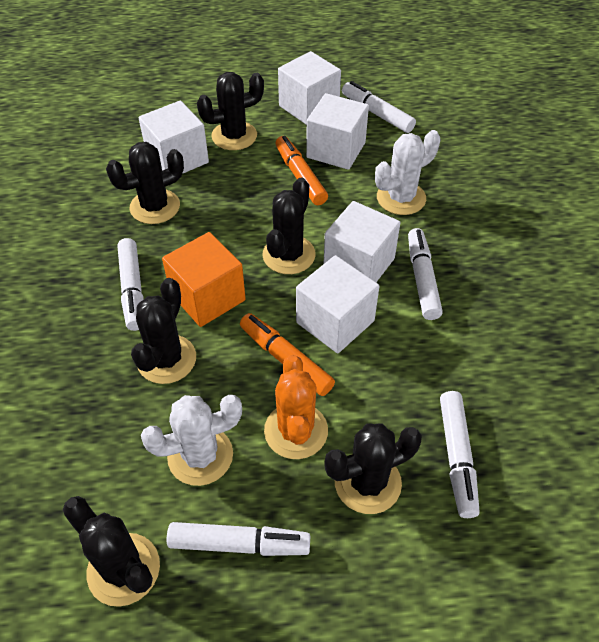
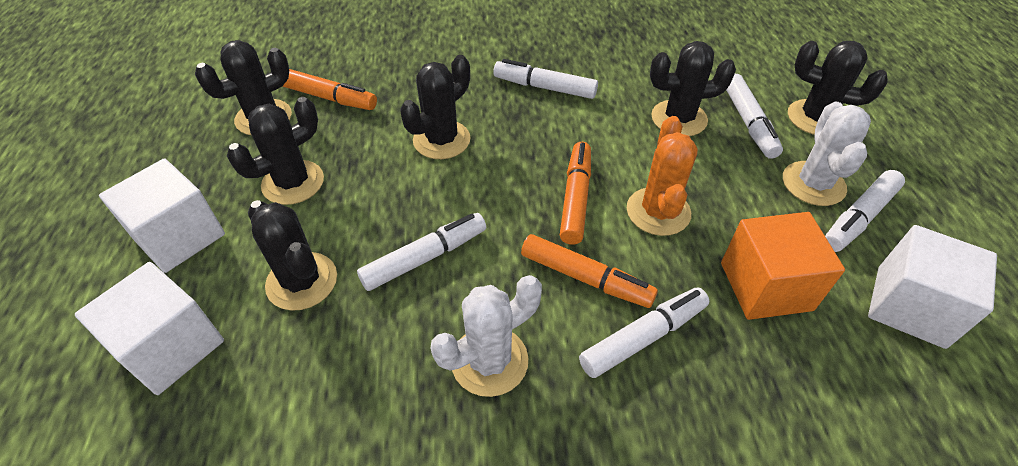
orange marker: 2 -> 3
white cube: 5 -> 3

